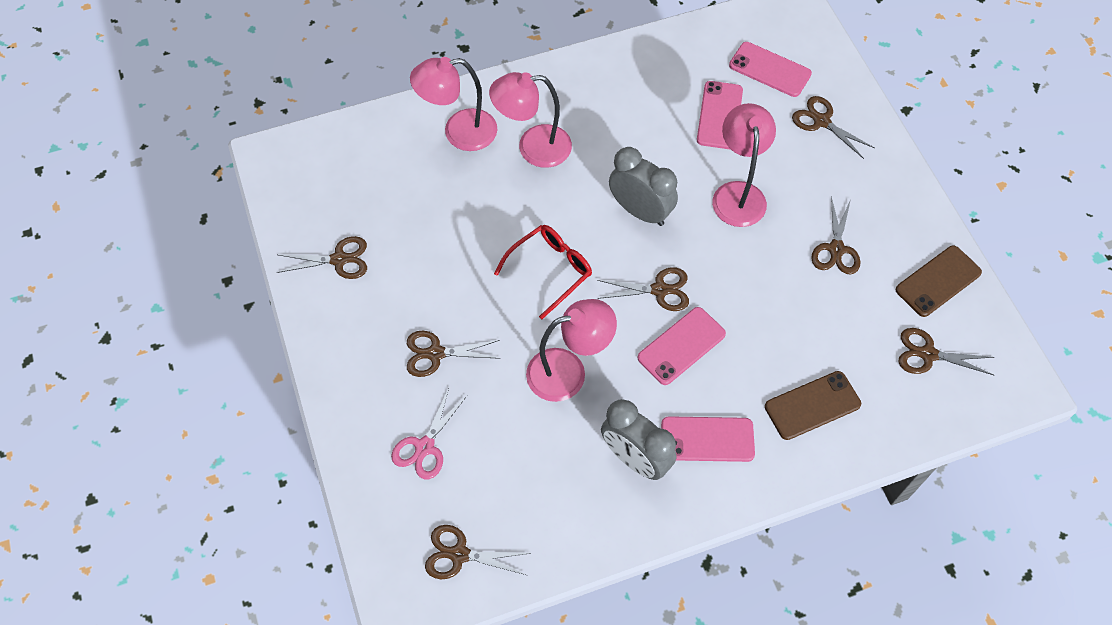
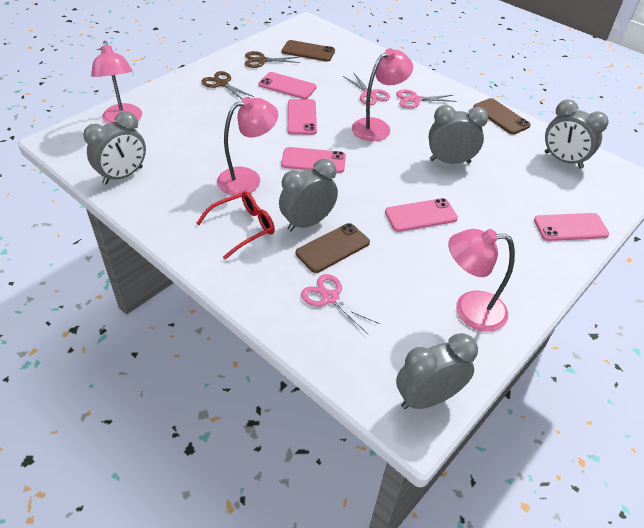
brown phone: 2 -> 3
brown scissors: 7 -> 2
grey clock: 2 -> 5
pink phone: 4 -> 5
pink scissors: 1 -> 3

